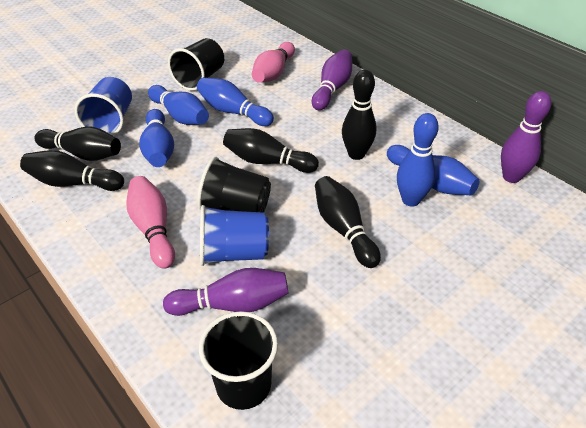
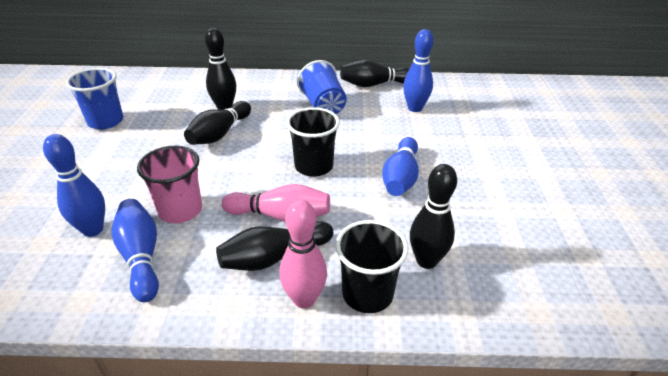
black cup: 3 -> 2
blue bowling pin: 5 -> 4
pink cup: 0 -> 1
purple bowling pin: 3 -> 0

